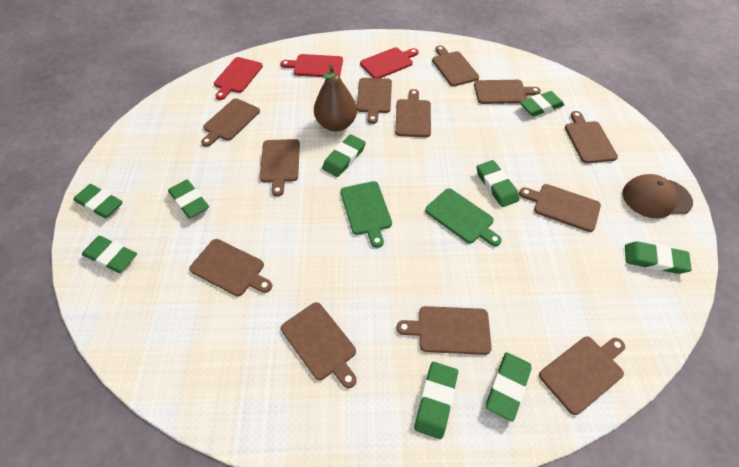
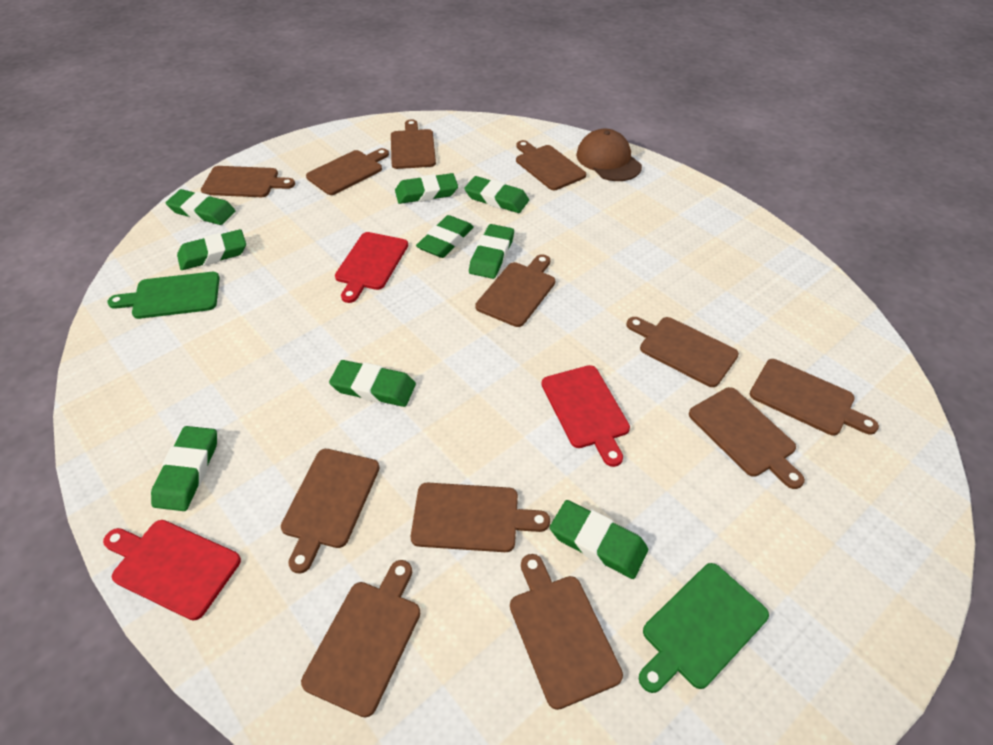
brown pear: 1 -> 0

